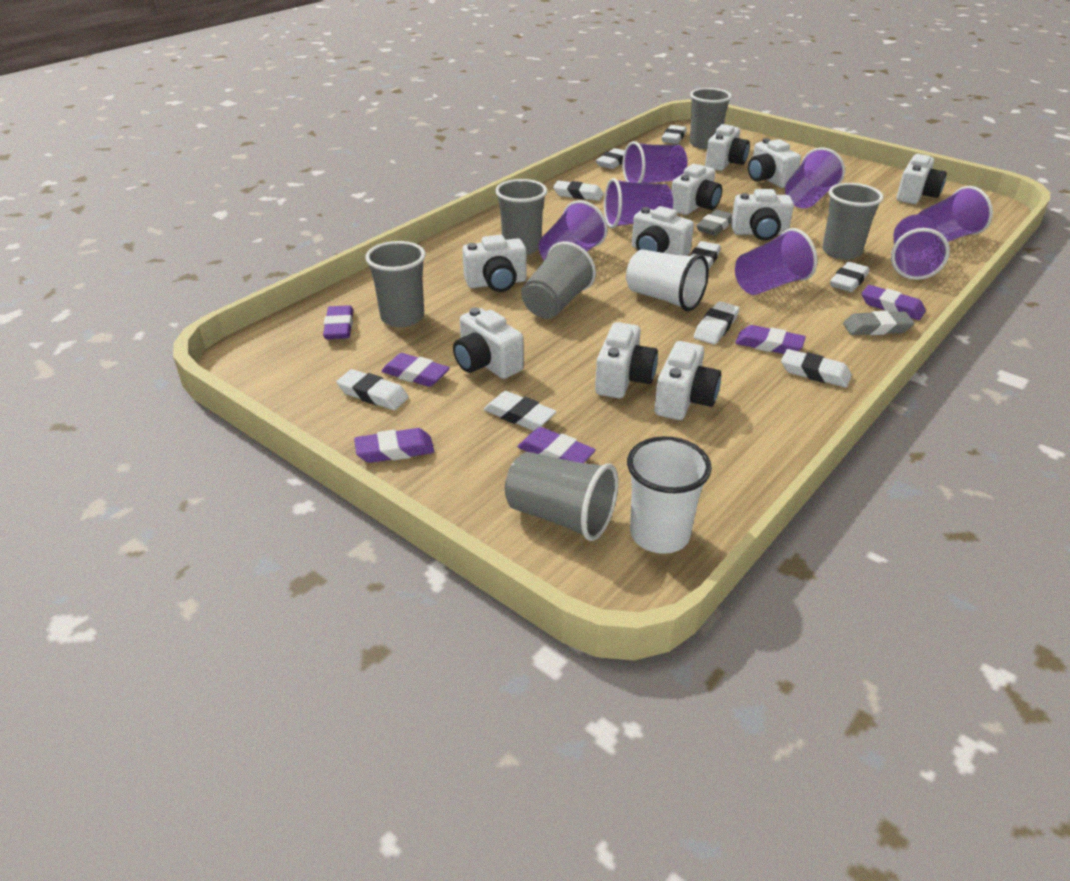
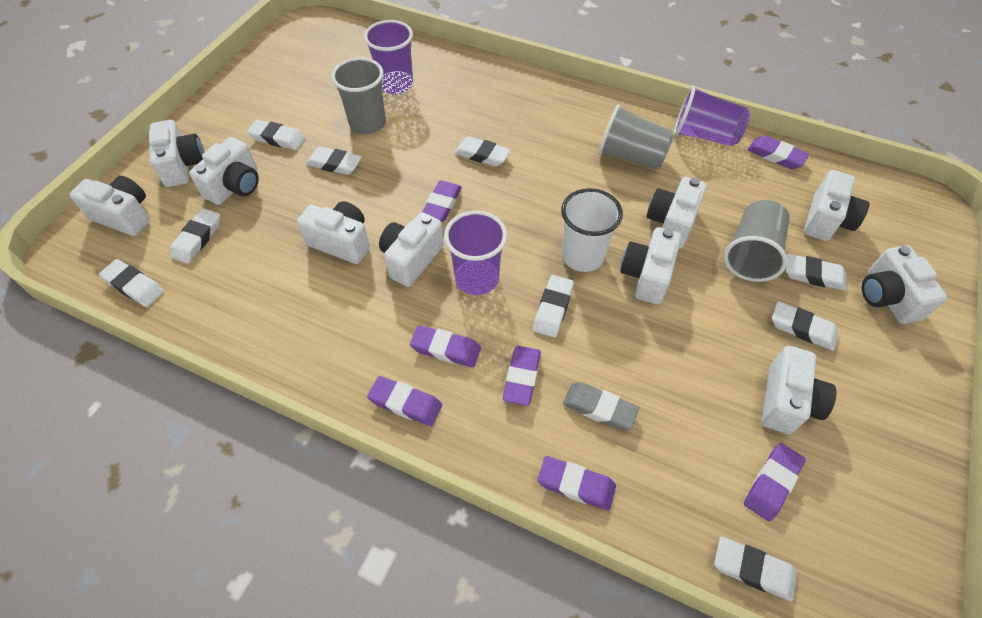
grey cup: 6 -> 3
grey eraser: 2 -> 1
purple cup: 7 -> 3
purple eraser: 6 -> 7
white cup: 2 -> 1

